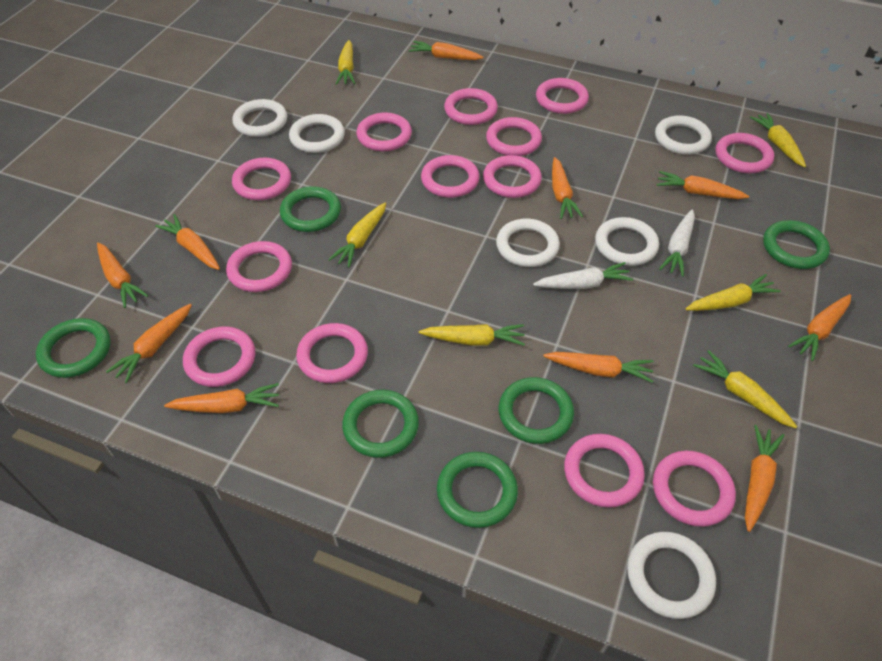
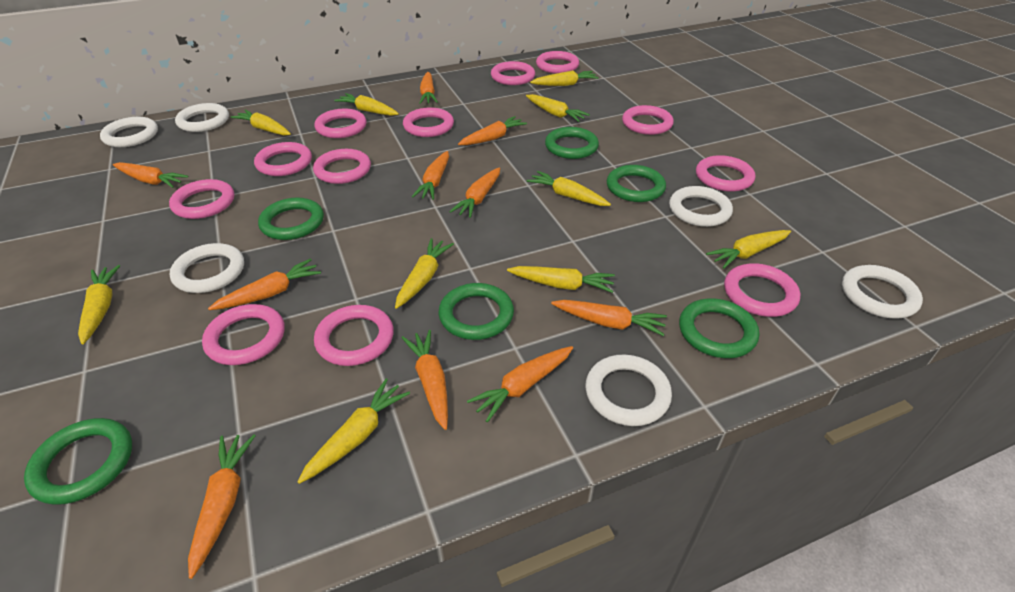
pink ring: 13 -> 12
white carrot: 2 -> 0
yellow carrot: 6 -> 10

